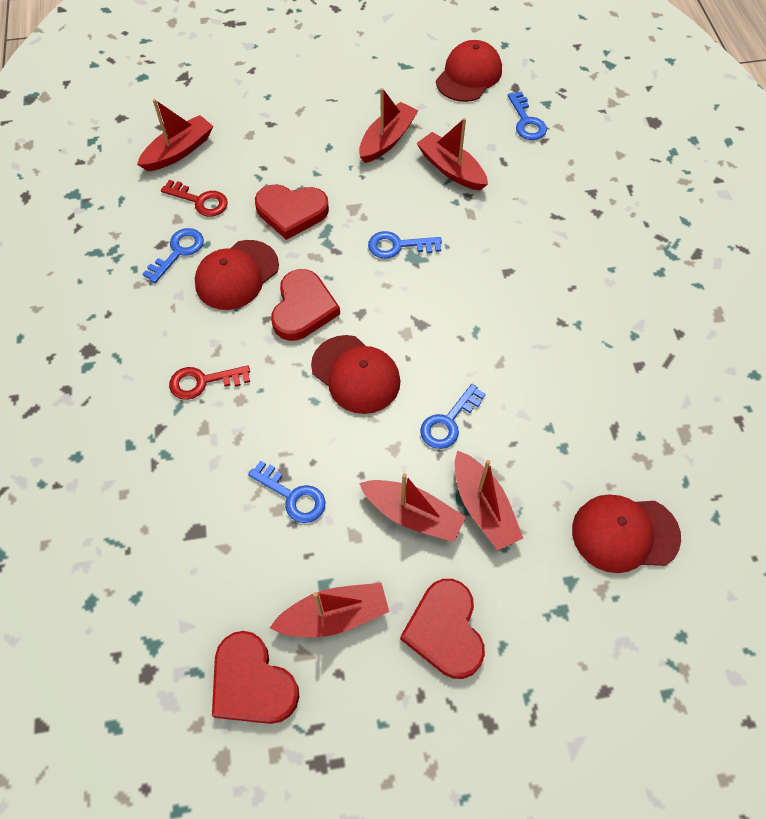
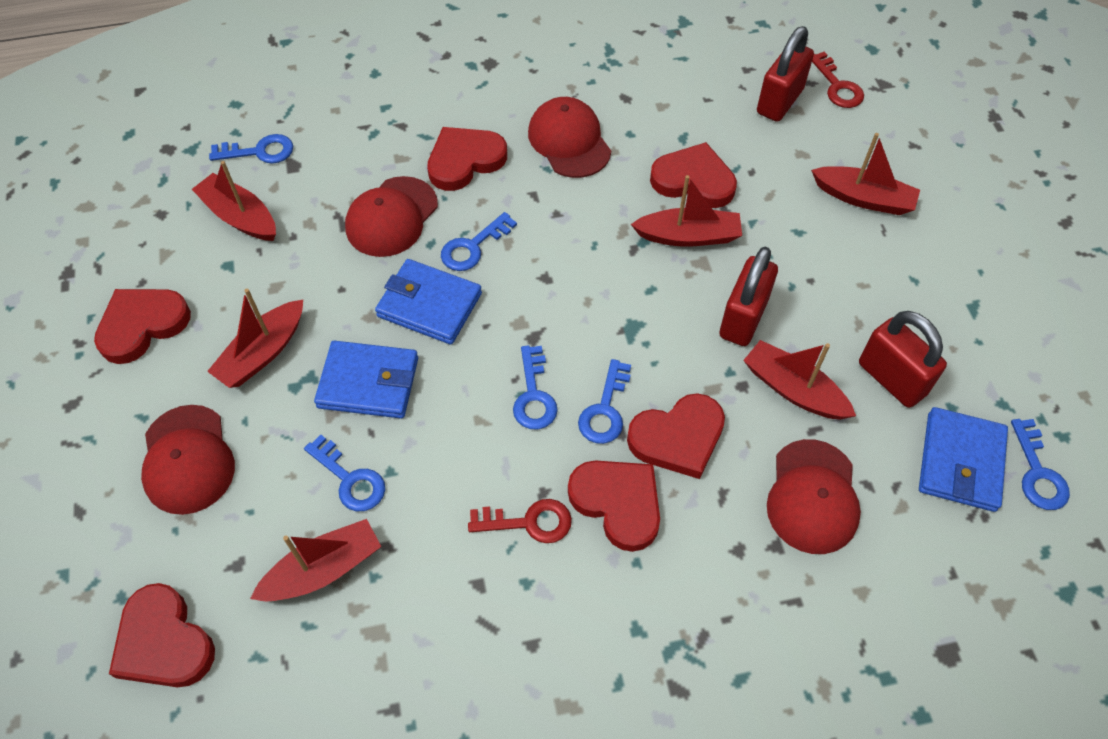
blue key: 5 -> 6
blue wallet: 0 -> 3
red heart: 4 -> 6
red padlock: 0 -> 3

